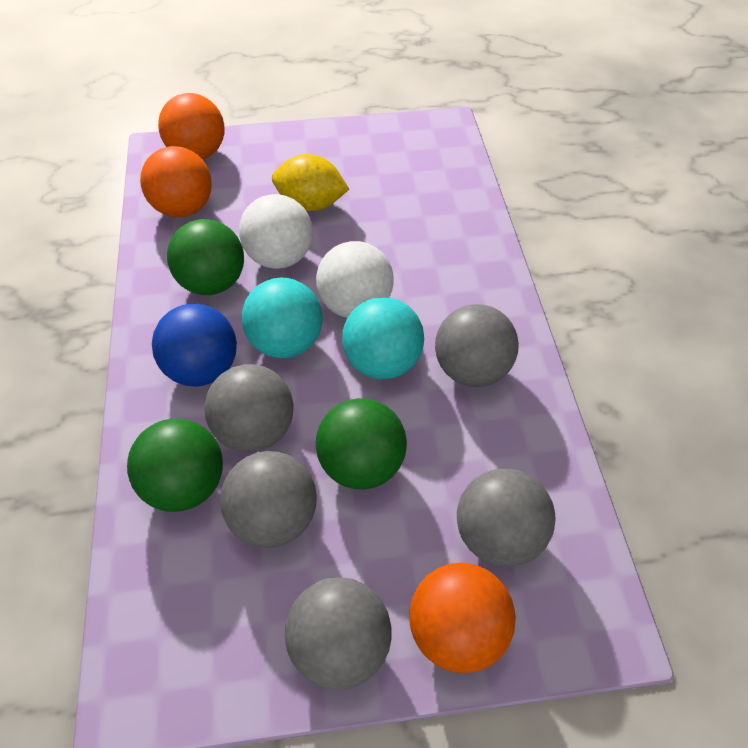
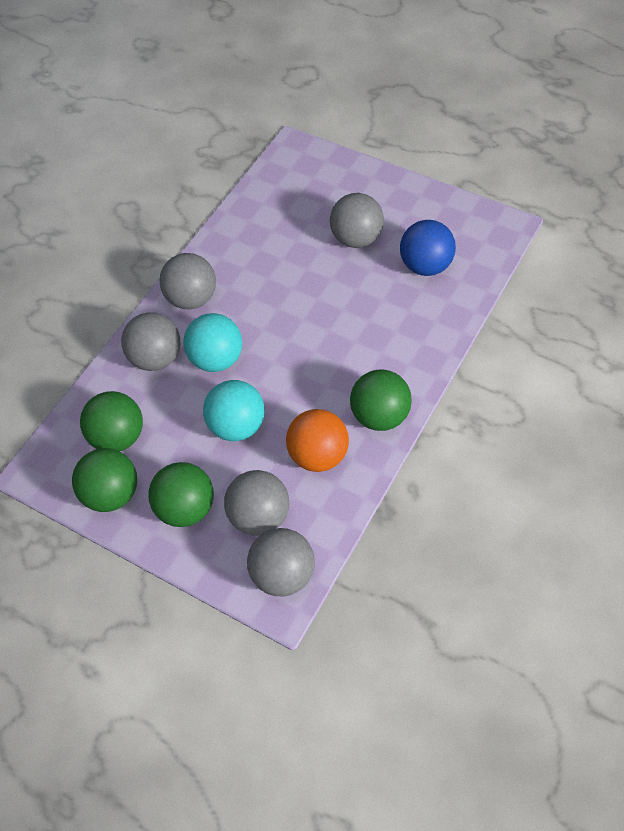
green ball: 3 -> 4
orange ball: 3 -> 1
white ball: 2 -> 0
yellow lemon: 1 -> 0

